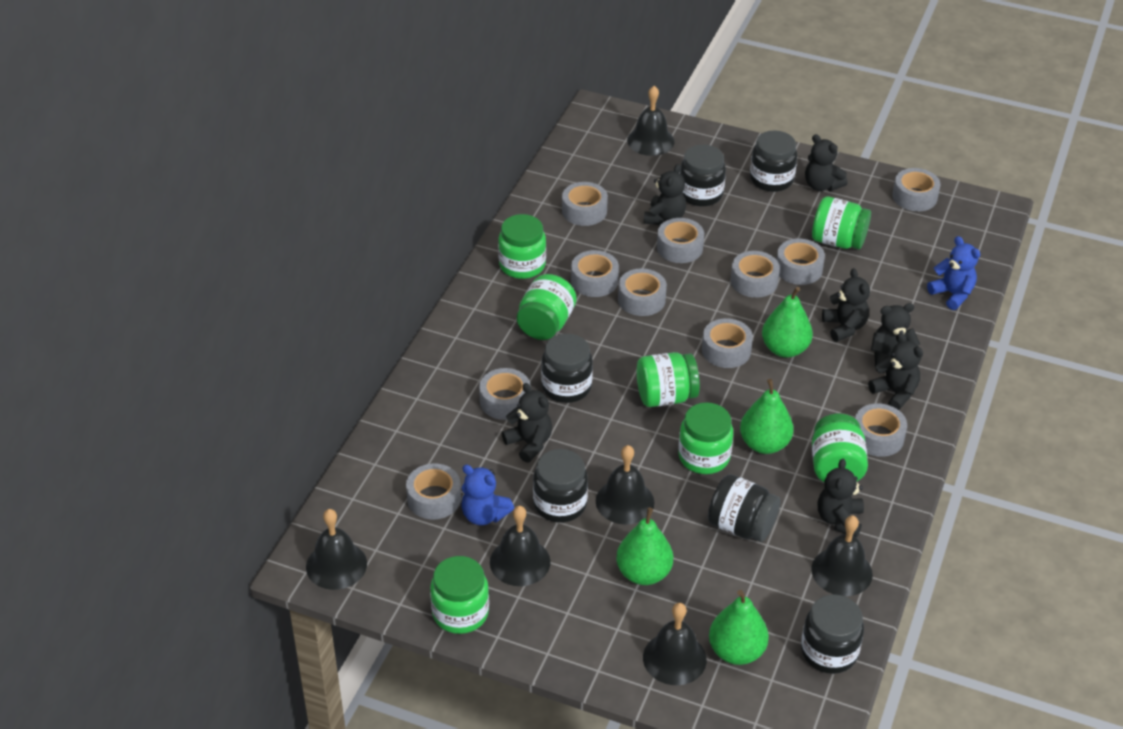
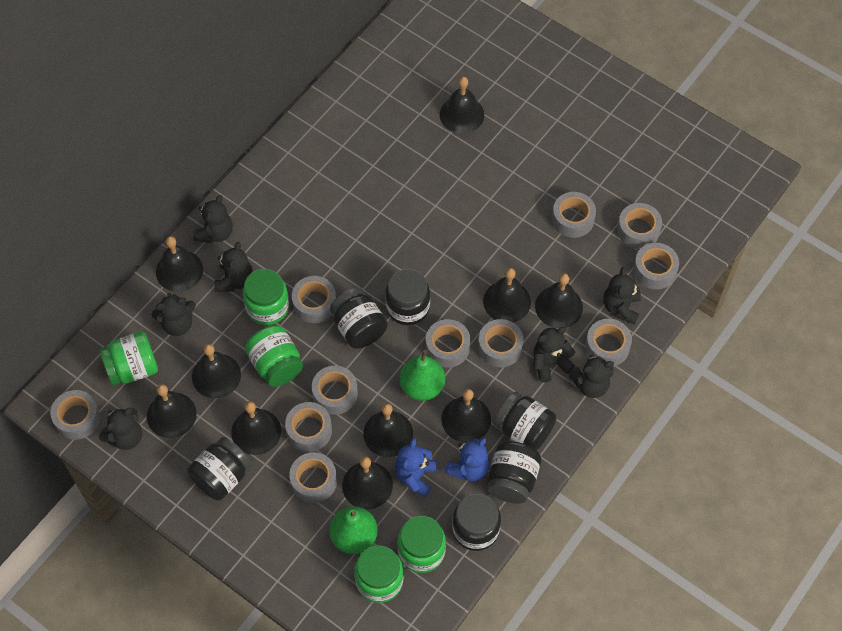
black bell: 6 -> 10
green jar: 7 -> 5
green pear: 4 -> 2

